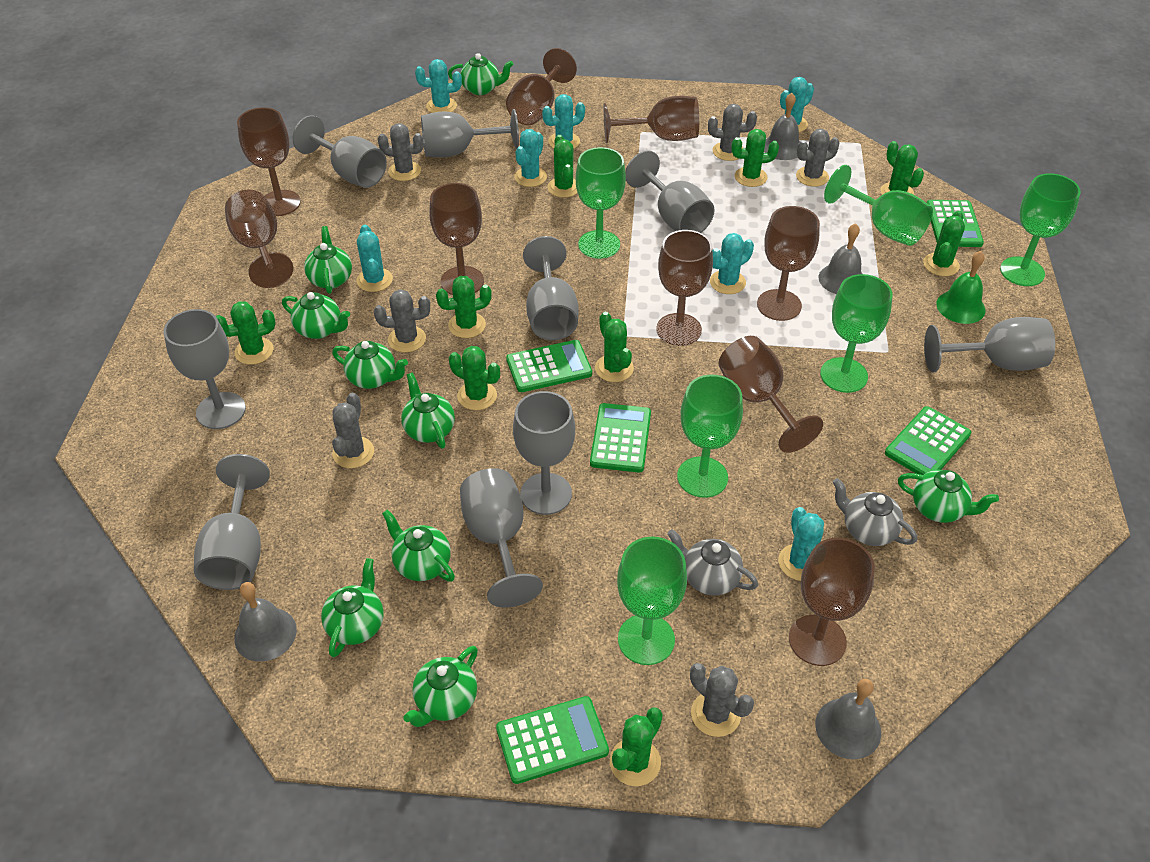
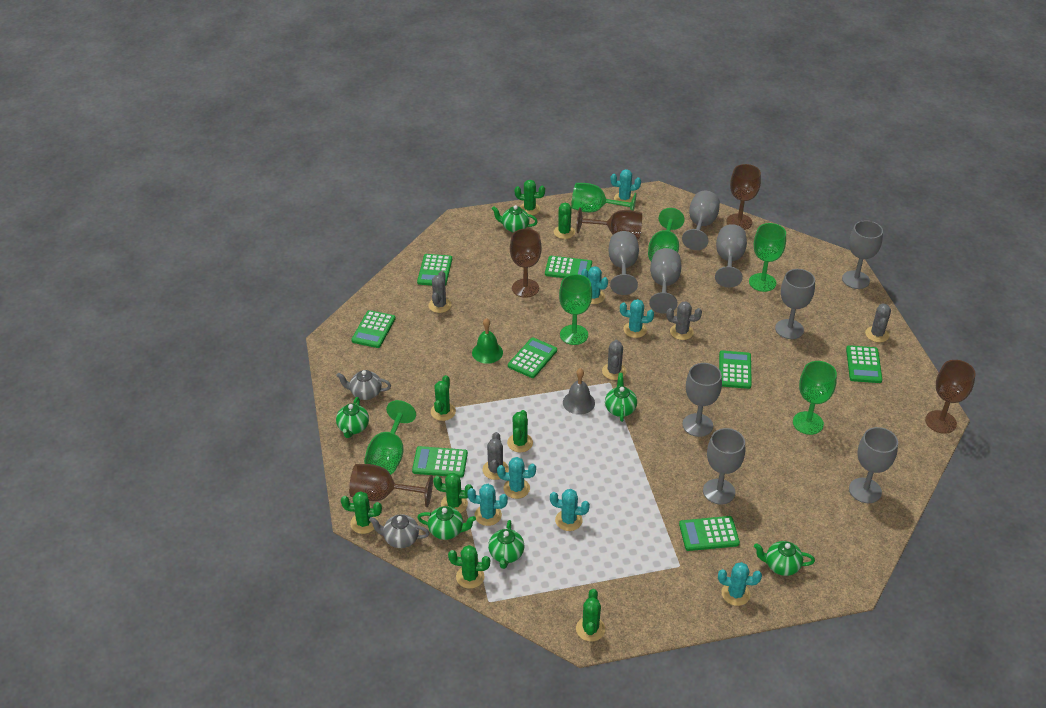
brown goblet: 9 -> 5
green cactus: 9 -> 8
green calculator: 5 -> 8
green teapot: 9 -> 6
grey bell: 4 -> 1
grey cactus: 6 -> 5

